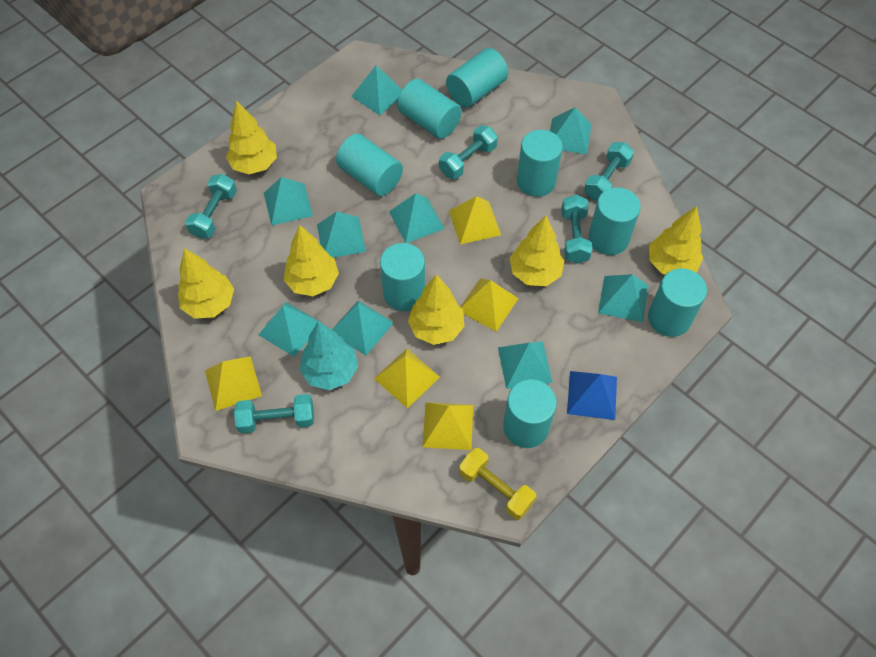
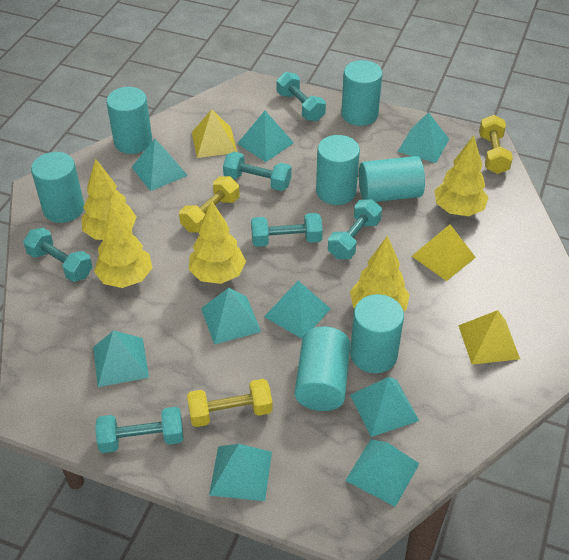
blue pyramid: 1 -> 0
turquoise cylinder: 8 -> 7
turquoise dumbbell: 5 -> 6
turquoise tree: 1 -> 0
yellow dumbbell: 1 -> 3
yellow pyramid: 5 -> 3
yellow tree: 6 -> 5

